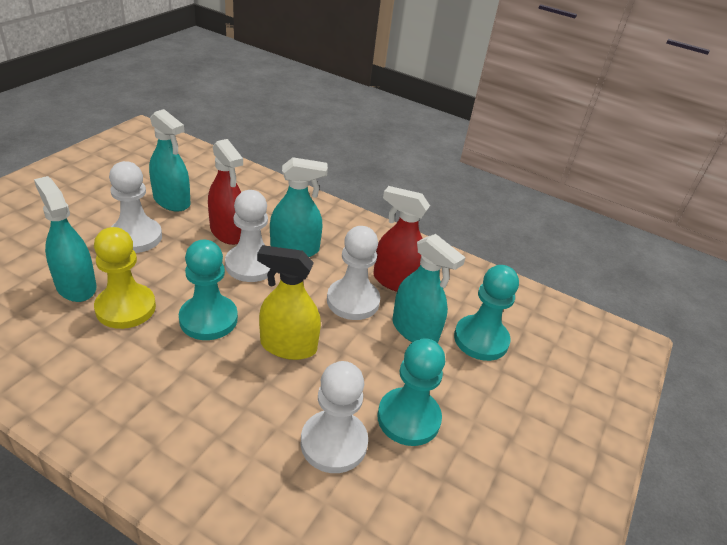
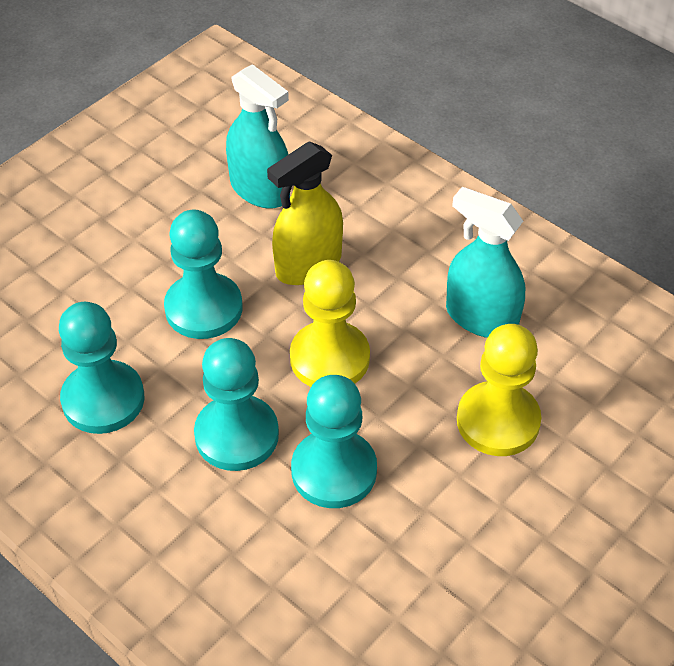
red spray bottle: 2 -> 0
turquoise pawn: 3 -> 4
turquoise spray bottle: 4 -> 2
white pawn: 4 -> 0
yellow pawn: 1 -> 2

